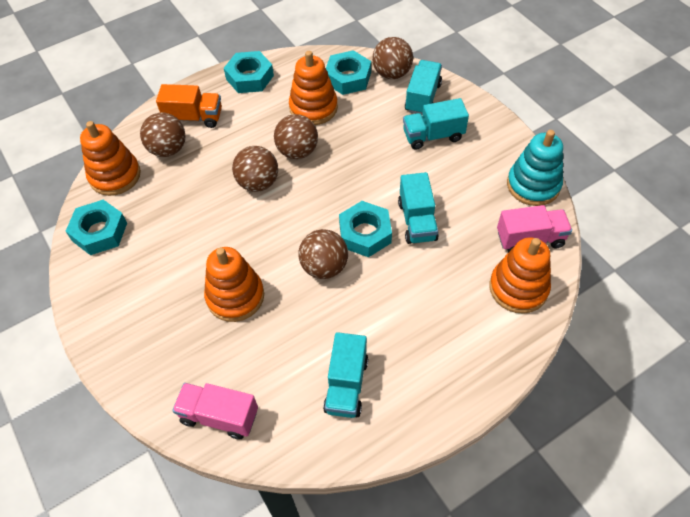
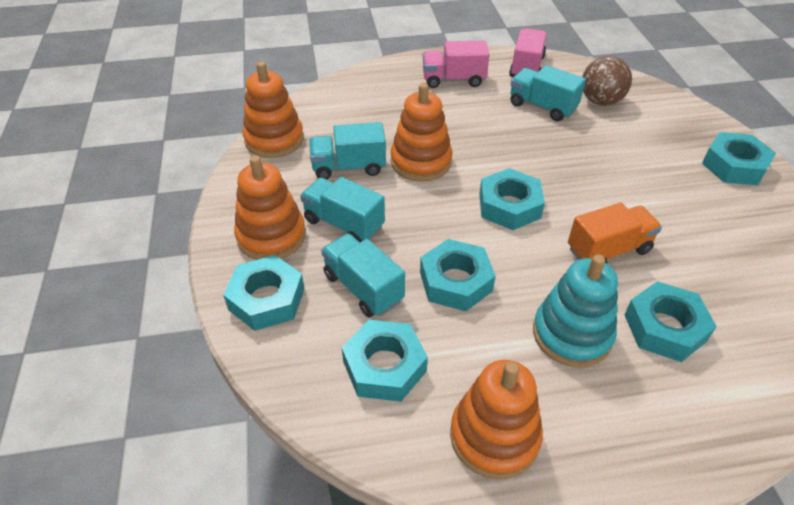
brown ball: 5 -> 1
turquoise nut: 4 -> 6

